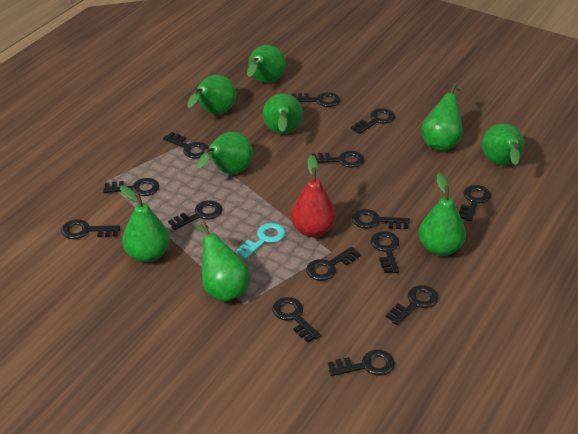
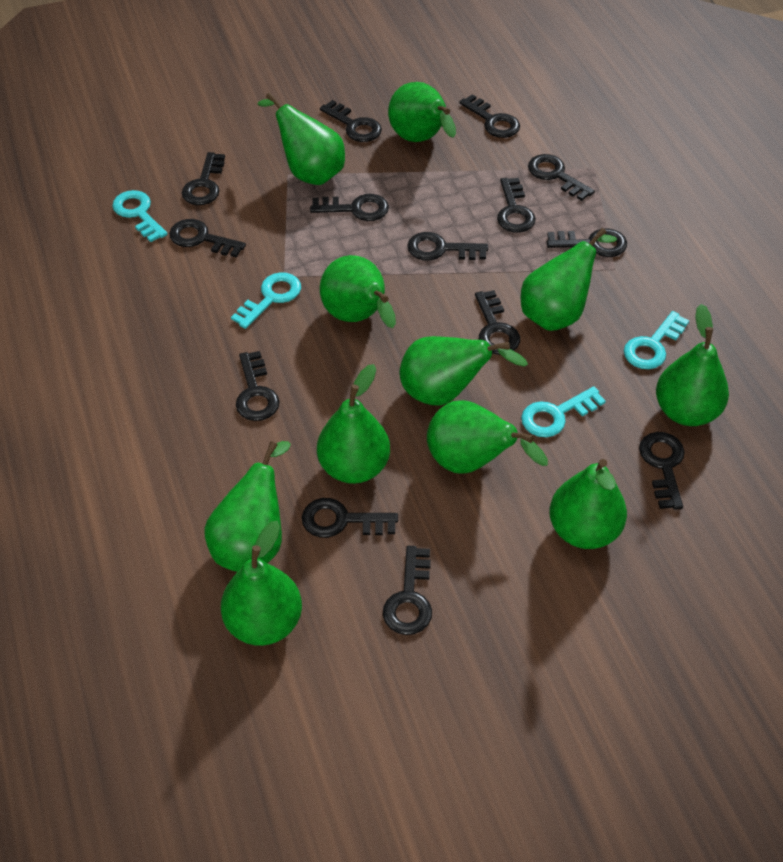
green pear: 9 -> 11
red pear: 1 -> 0
turquoise key: 1 -> 4

